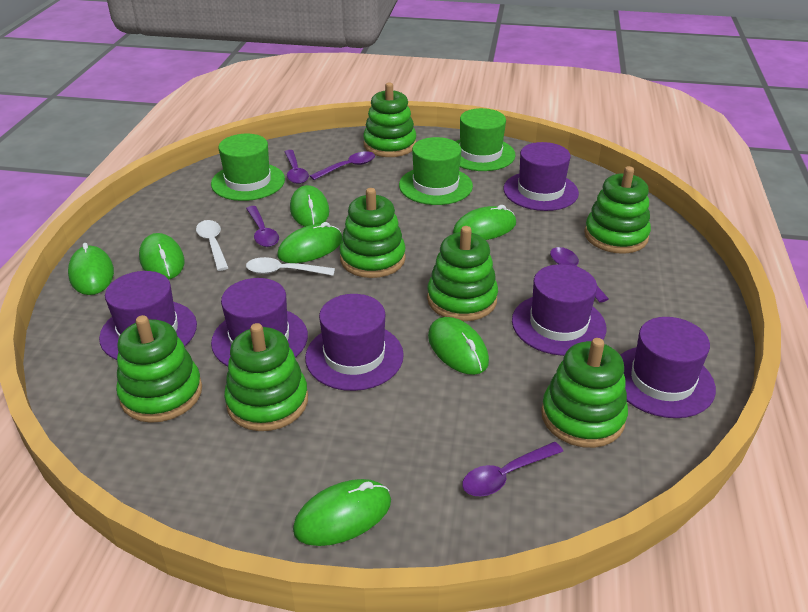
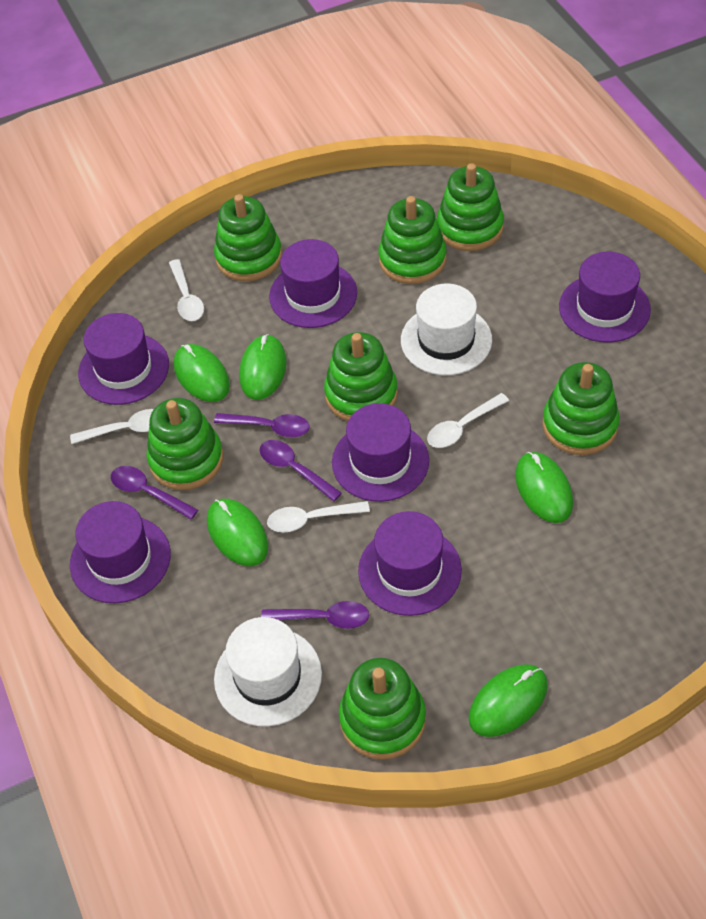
green hat: 3 -> 0
green mouse: 7 -> 5
purple spoon: 5 -> 4
white hat: 0 -> 2
white spoon: 2 -> 4

